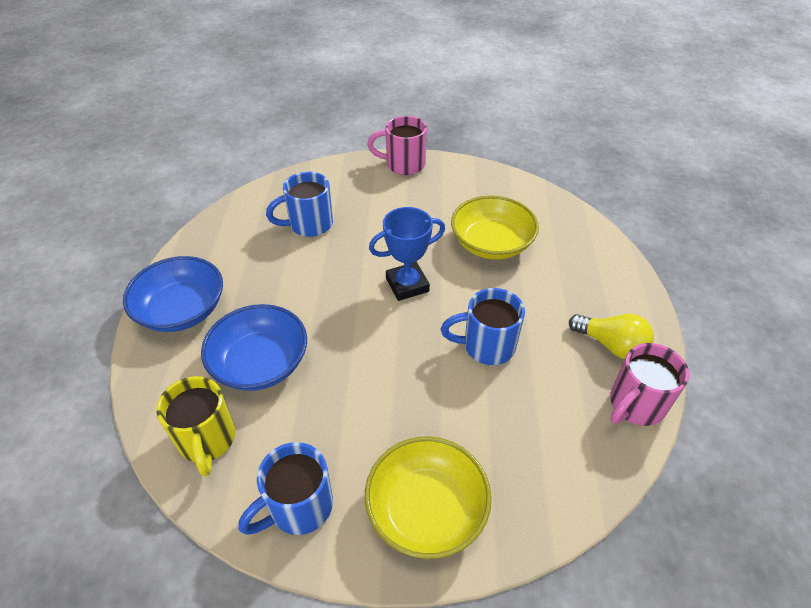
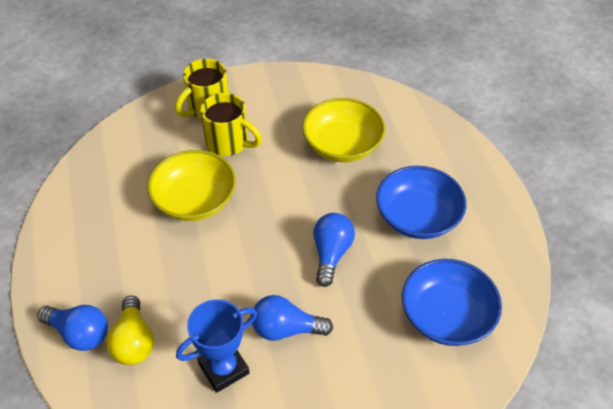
blue light bulb: 0 -> 3
blue mug: 3 -> 0
pink mug: 2 -> 0
yellow mug: 1 -> 2

